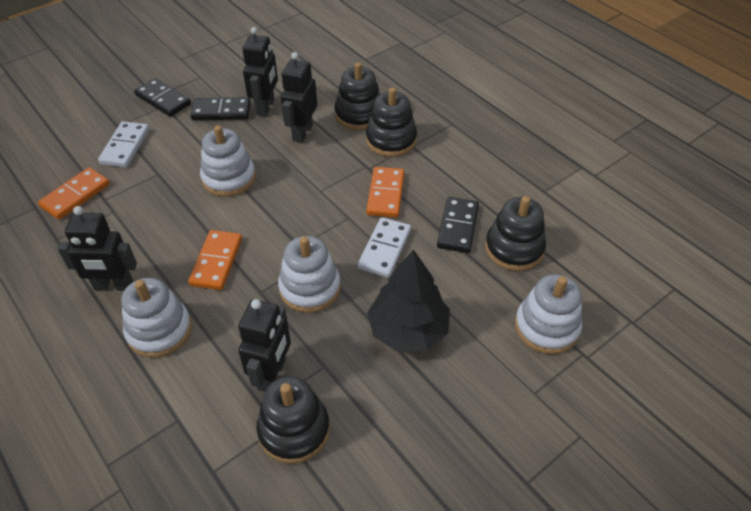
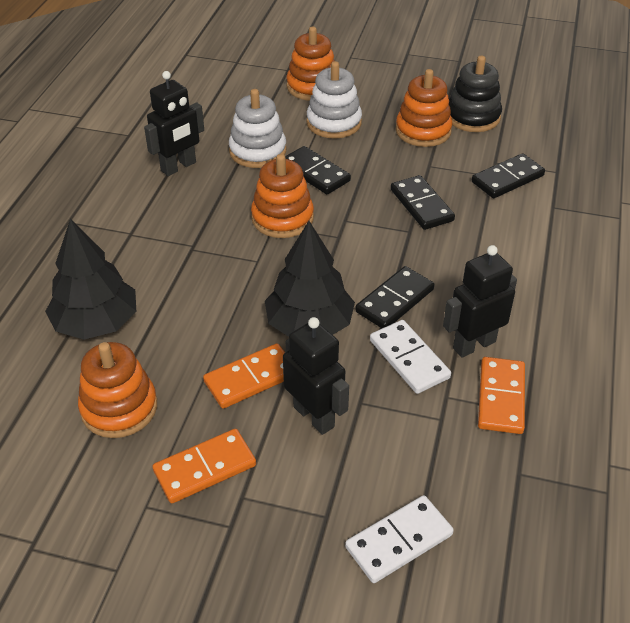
black domino: 3 -> 4
black robot: 4 -> 3
black stacking toy: 4 -> 1
black tree: 1 -> 2
orange stacking toy: 0 -> 4
white stacking toy: 4 -> 2

